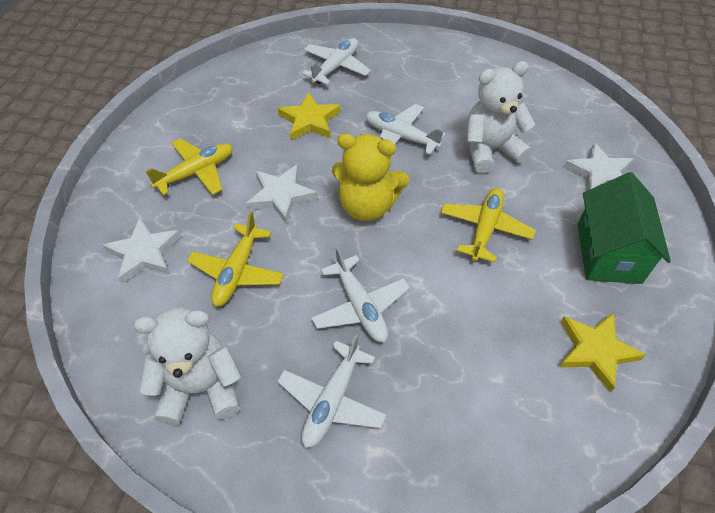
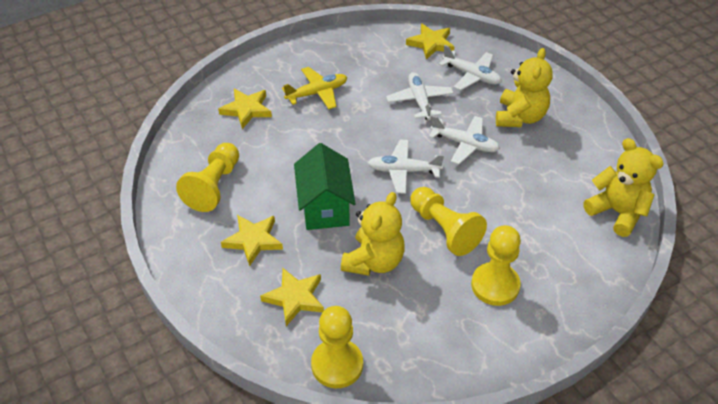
white star: 3 -> 0
white teddy bear: 2 -> 0
yellow pawn: 0 -> 4
yellow plane: 3 -> 1
yellow star: 2 -> 4
yellow teddy bear: 1 -> 3

